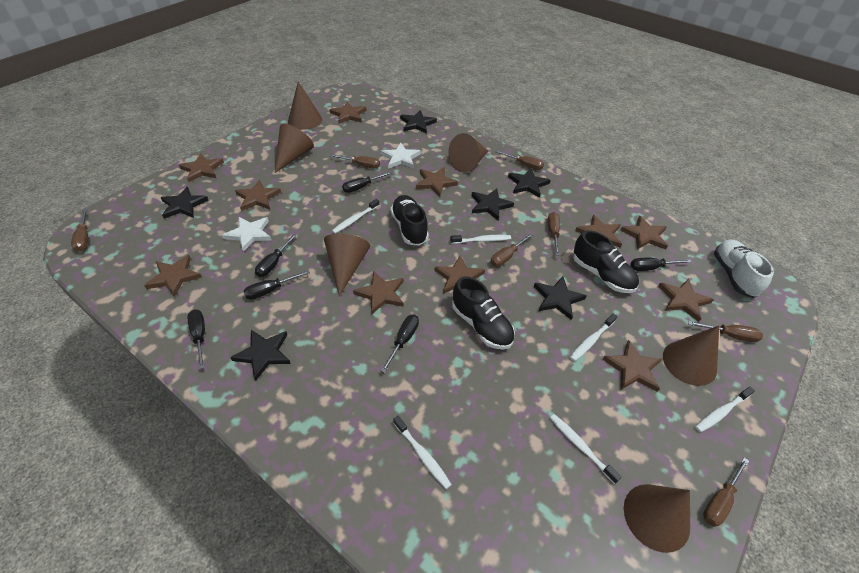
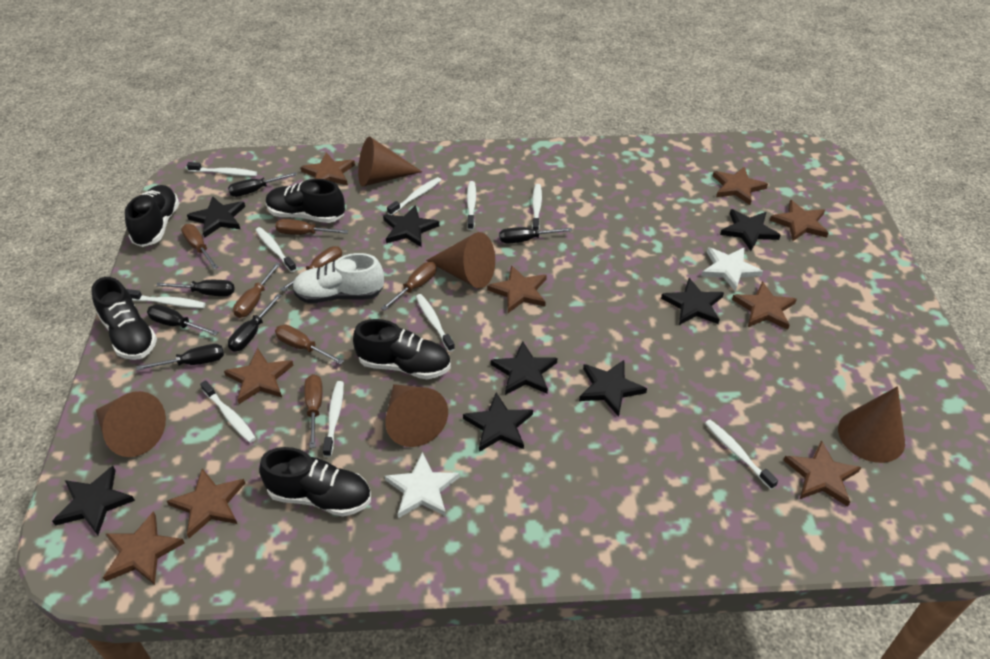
black shoe: 3 -> 5
black star: 6 -> 8
brown cone: 6 -> 5
brown star: 11 -> 9
white toothbrush: 6 -> 10

